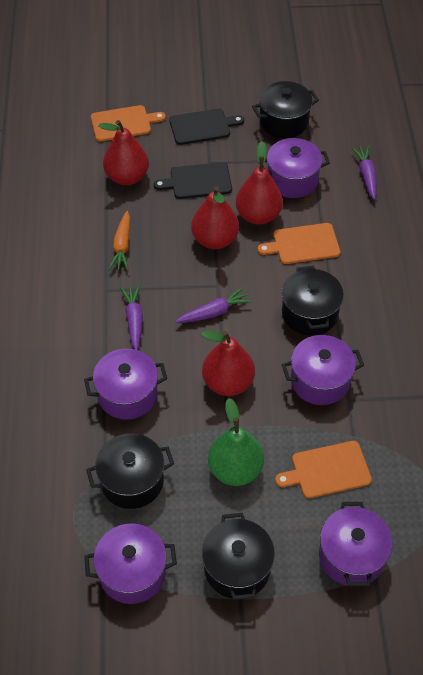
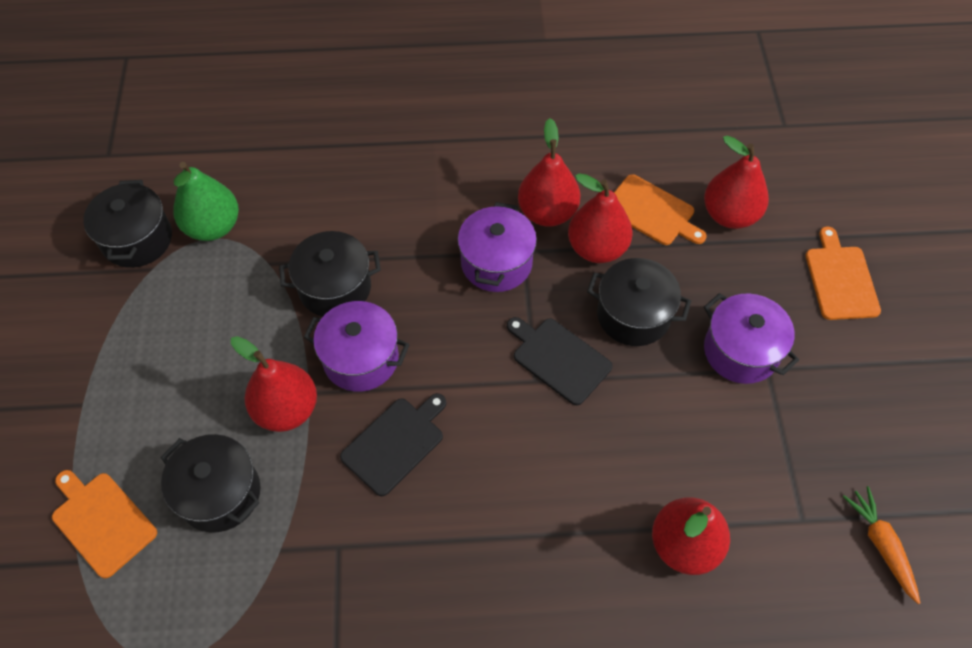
purple carrot: 3 -> 0
purple pot: 5 -> 3
red pear: 4 -> 5

